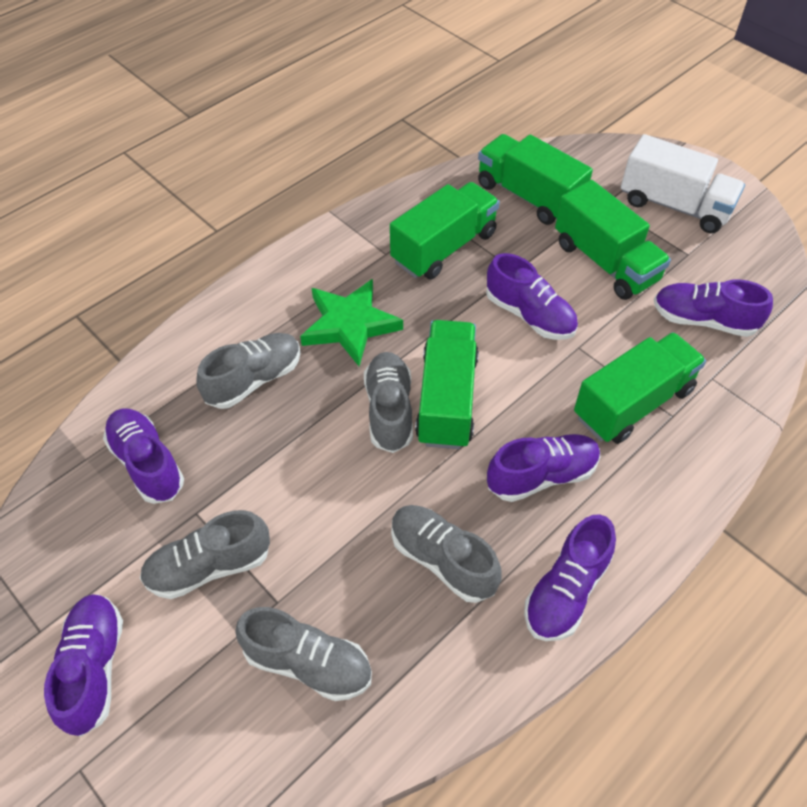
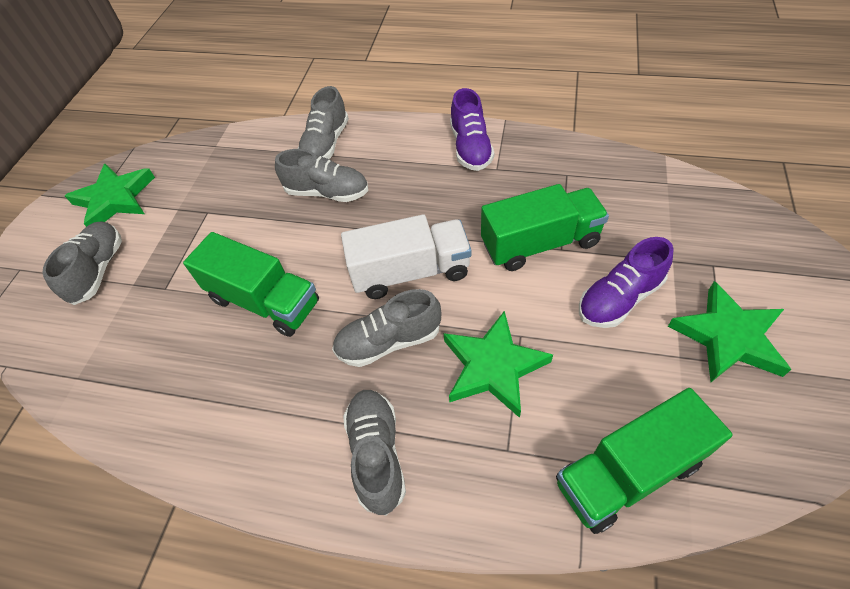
green star: 1 -> 3
green truck: 5 -> 3
purple shoe: 6 -> 2

